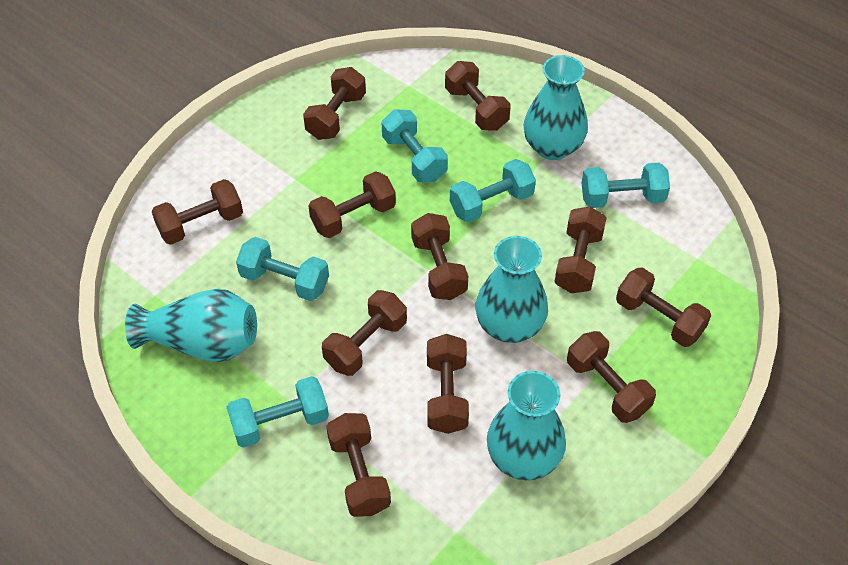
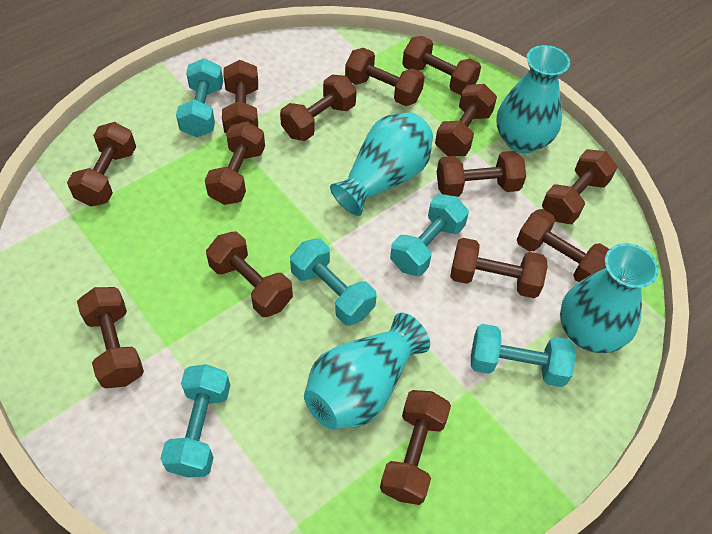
brown dumbbell: 11 -> 14

